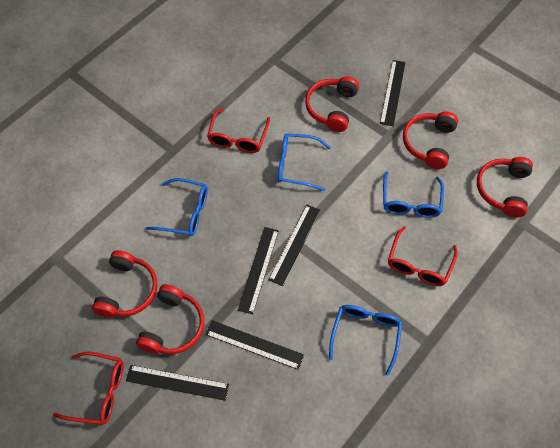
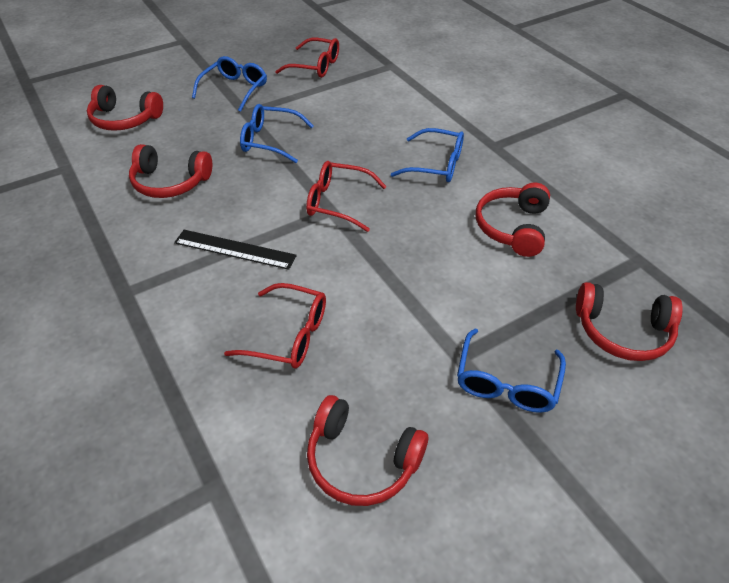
black ruler: 5 -> 1

